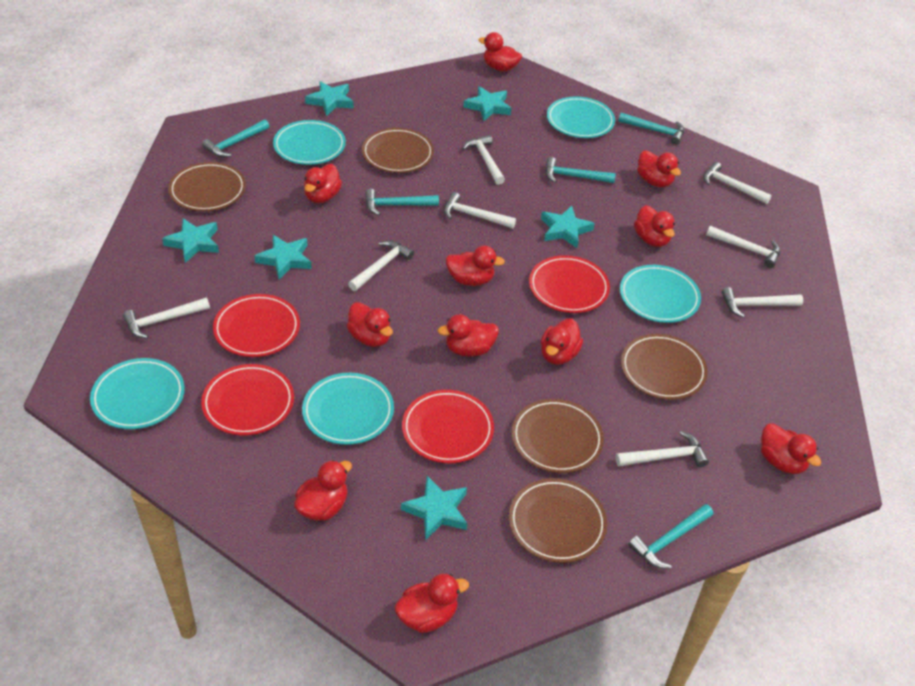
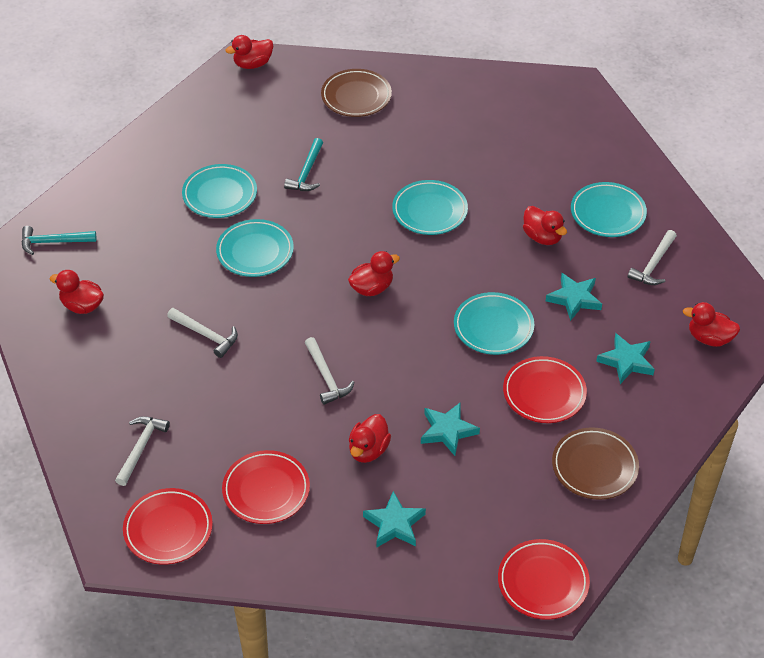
brown plate: 5 -> 2
red duck: 11 -> 6
turquoise hammer: 5 -> 2
turquoise star: 6 -> 4
white hammer: 8 -> 4

